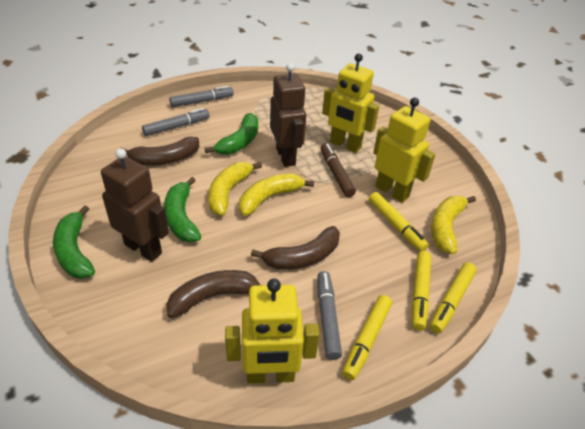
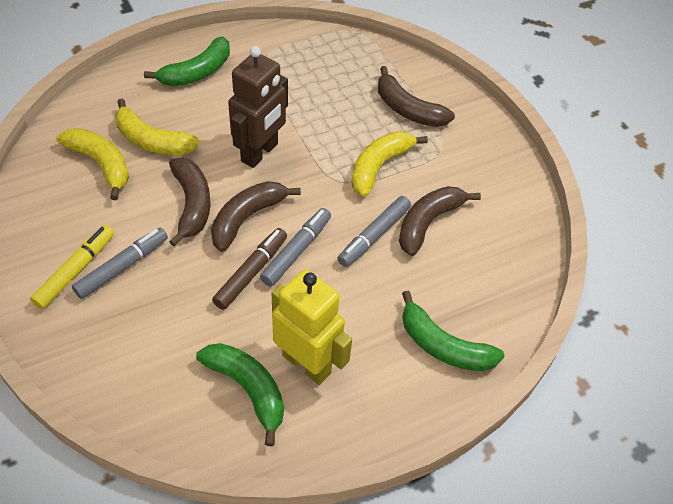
brown banana: 3 -> 4
brown robot: 2 -> 1
yellow marker: 4 -> 1
yellow robot: 3 -> 1

